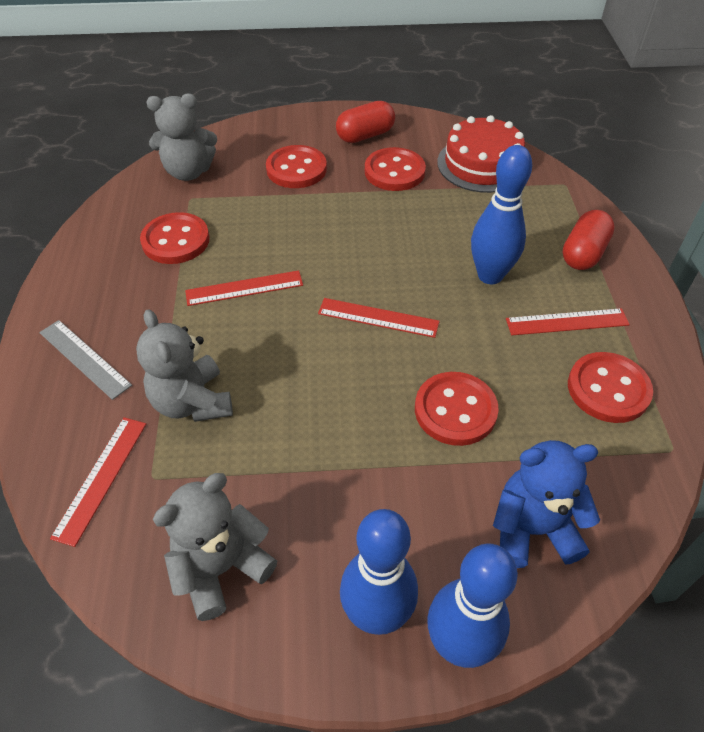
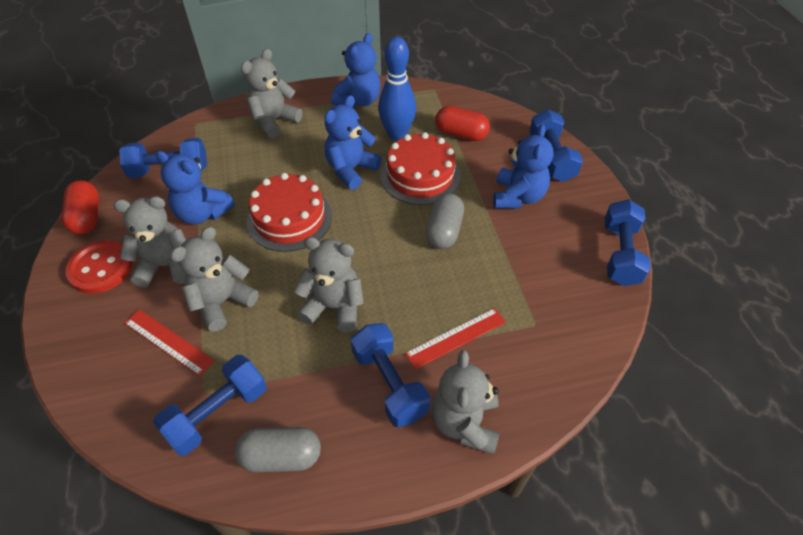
blue bowling pin: 3 -> 1
blue dumbbell: 0 -> 5
blue teddy bear: 1 -> 4
grey capsule: 0 -> 2
grey ruler: 1 -> 0
grey teddy bear: 3 -> 5
red button: 5 -> 1
red cake: 1 -> 2
red ruler: 4 -> 2

